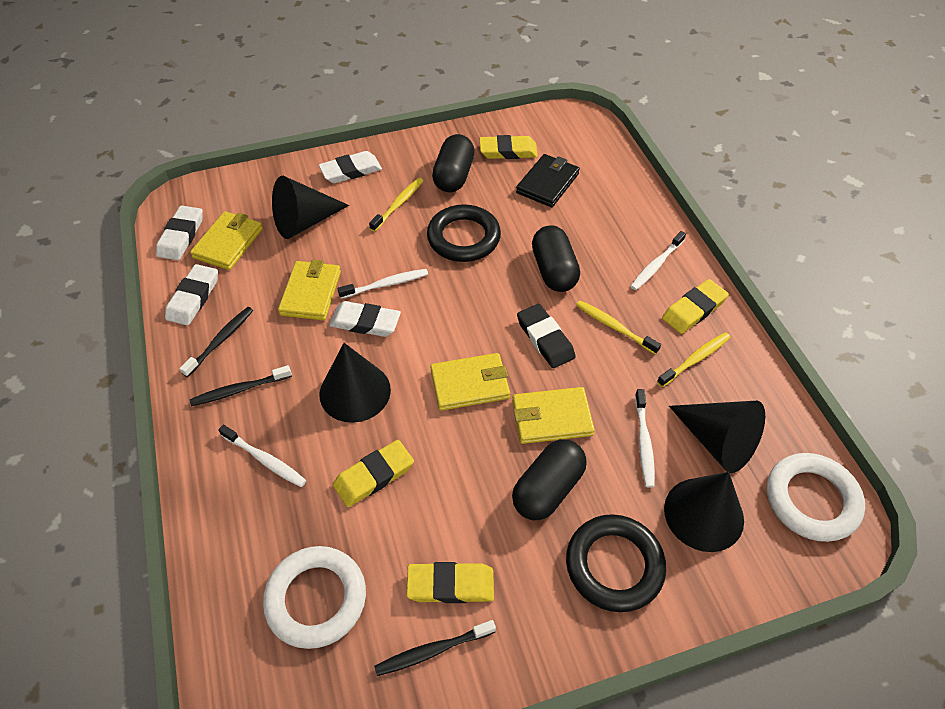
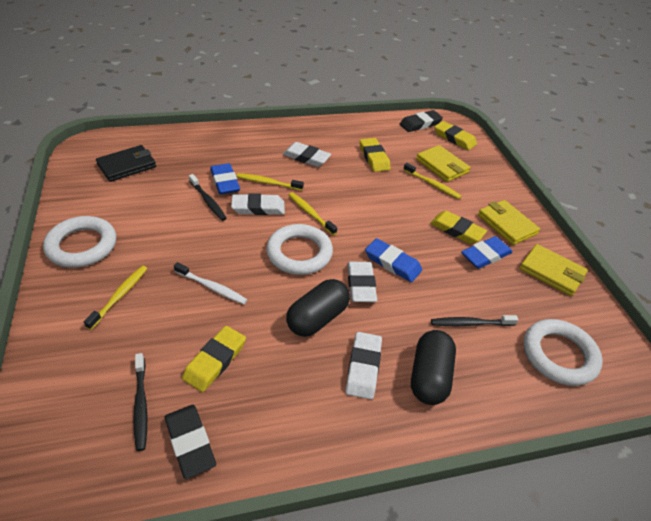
black capsule: 3 -> 2
black cone: 4 -> 0
black eraser: 1 -> 2
black ring: 2 -> 0
blue eraser: 0 -> 3
white ring: 2 -> 3
white toothbrush: 4 -> 1
yellow toothbrush: 3 -> 4
yellow wallet: 4 -> 3

